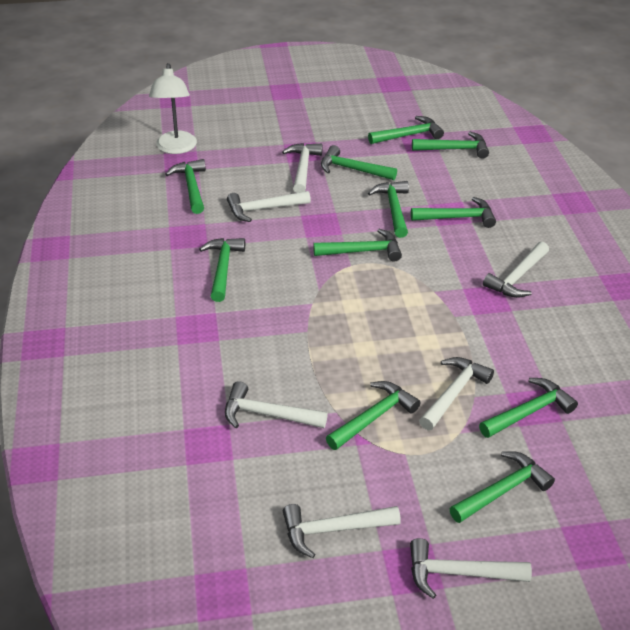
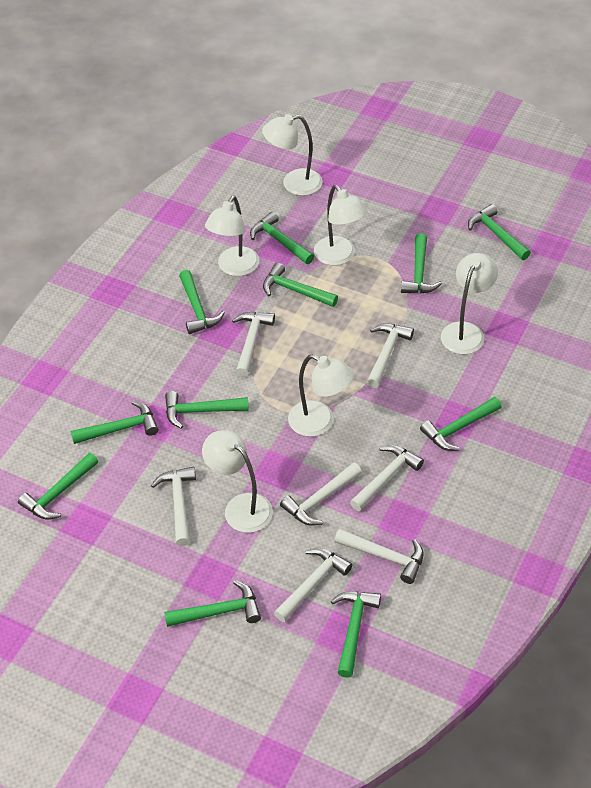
white lamp: 1 -> 6

